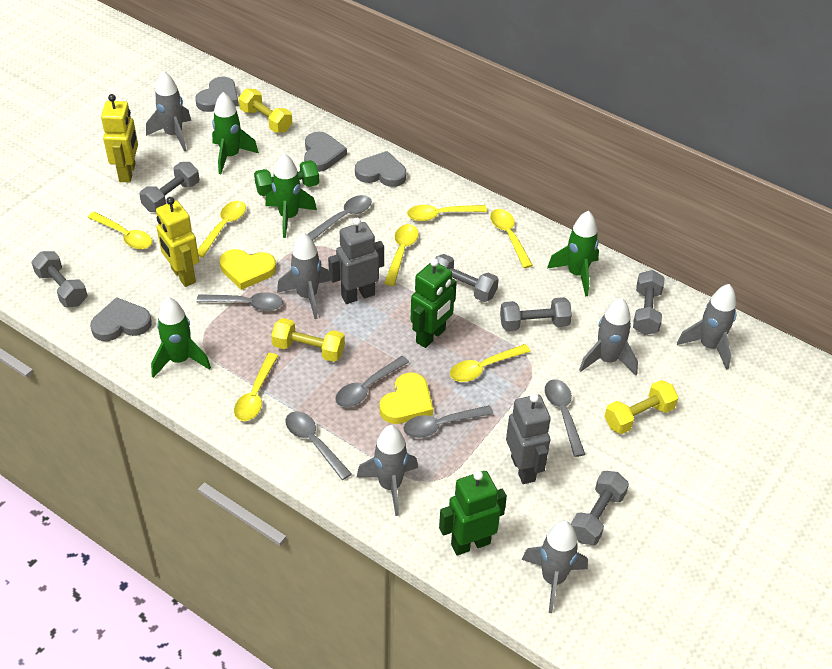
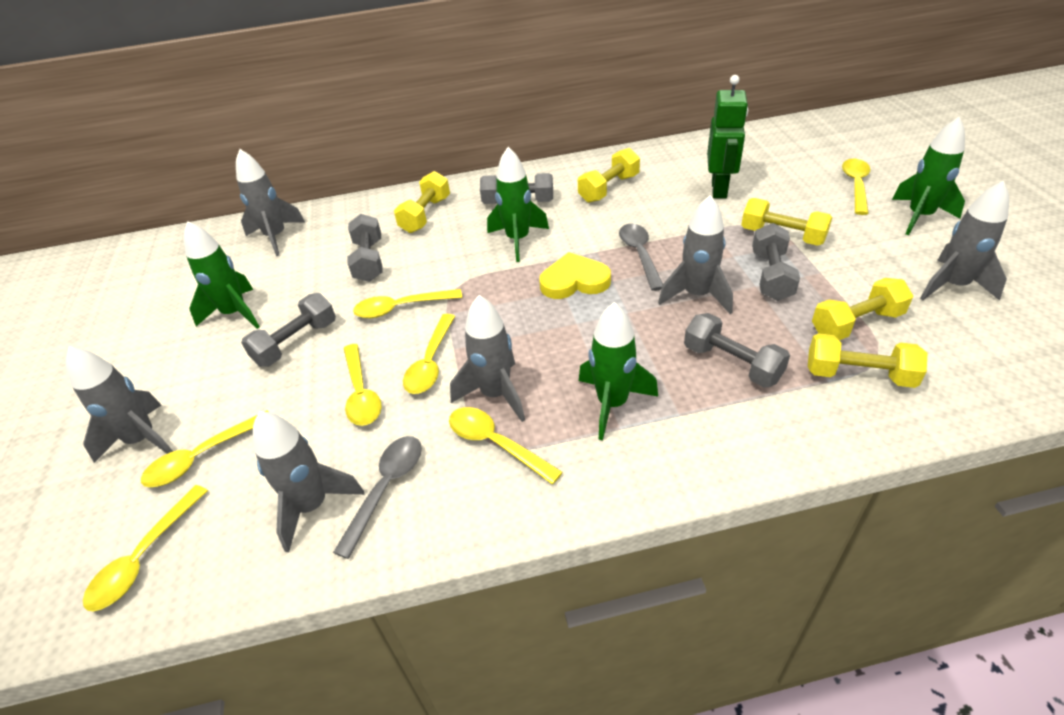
green dumbbell: 1 -> 0
green robot: 2 -> 1
grey dumbbell: 6 -> 5
grey heart: 4 -> 0
grey robot: 2 -> 0
grey spoon: 6 -> 2
yellow dumbbell: 3 -> 5
yellow heart: 2 -> 1
yellow robot: 2 -> 0

